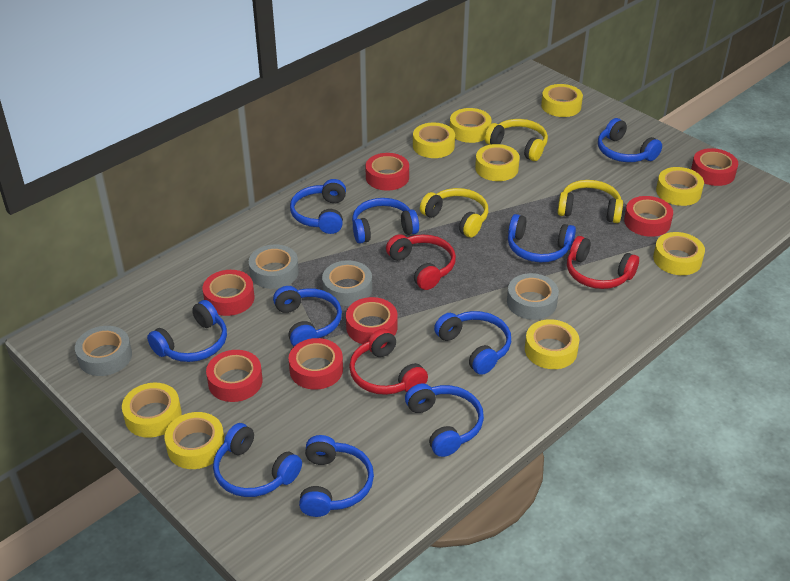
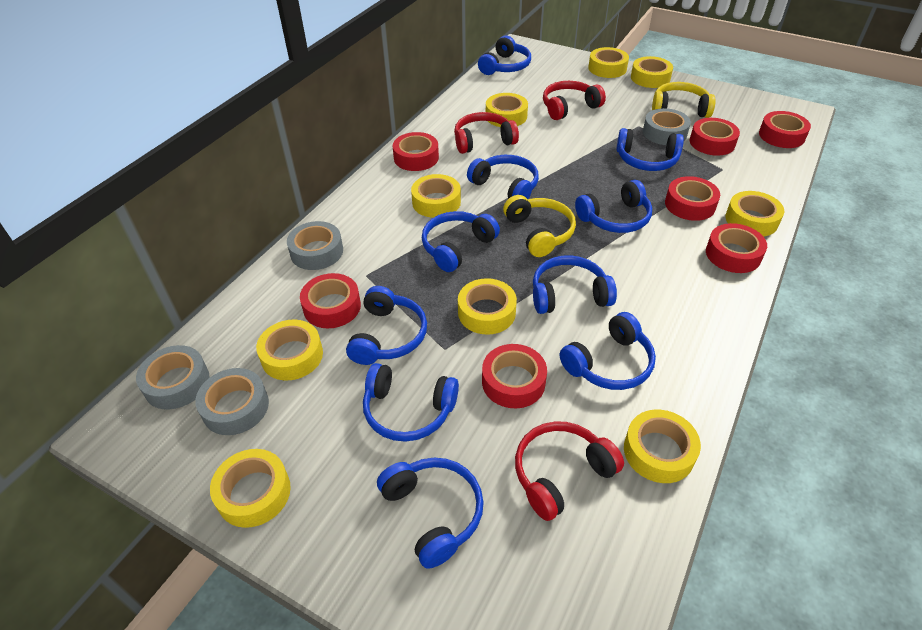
yellow headphones: 3 -> 2

